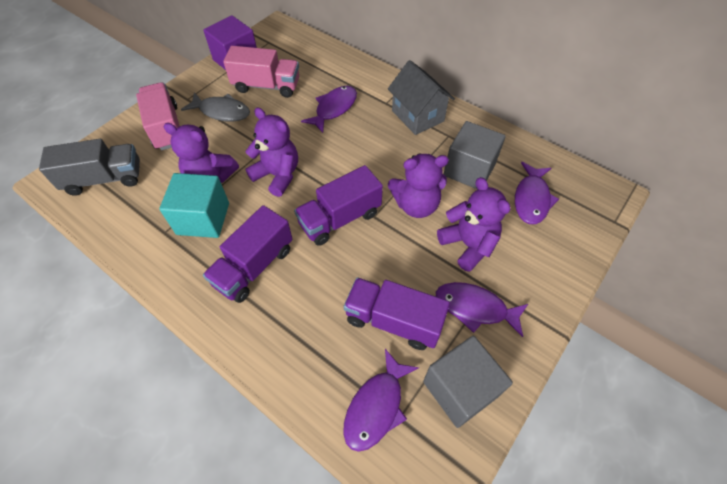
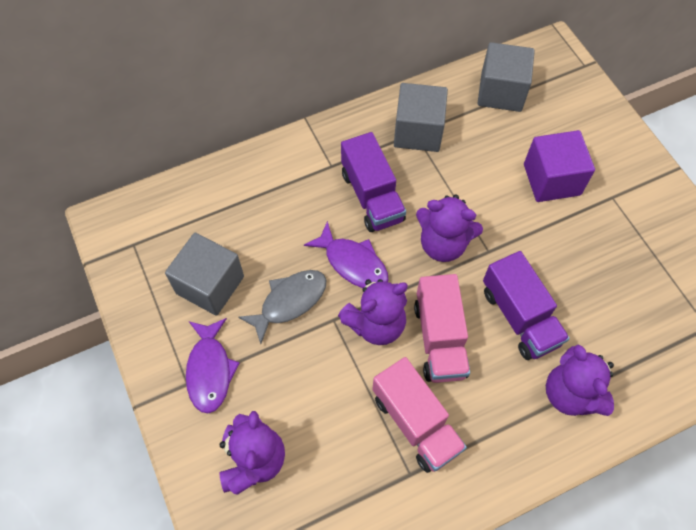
grey cube: 2 -> 3
grey house: 1 -> 0
grey truck: 1 -> 0
purple fish: 4 -> 2
purple truck: 3 -> 2
turquoise cube: 1 -> 0

